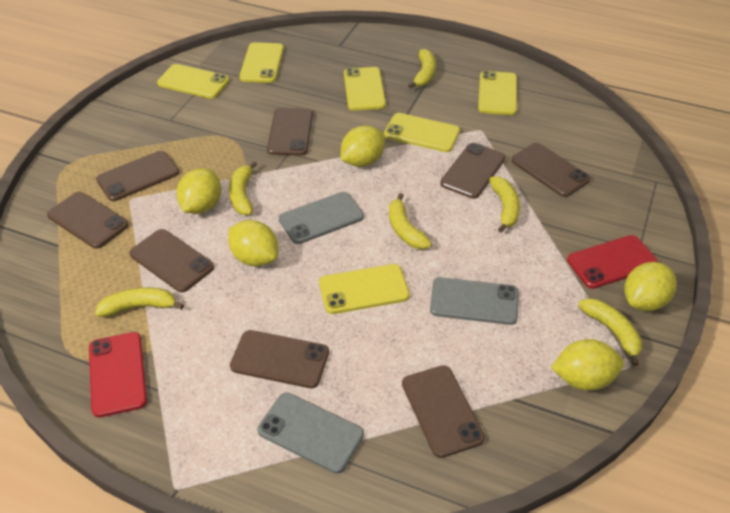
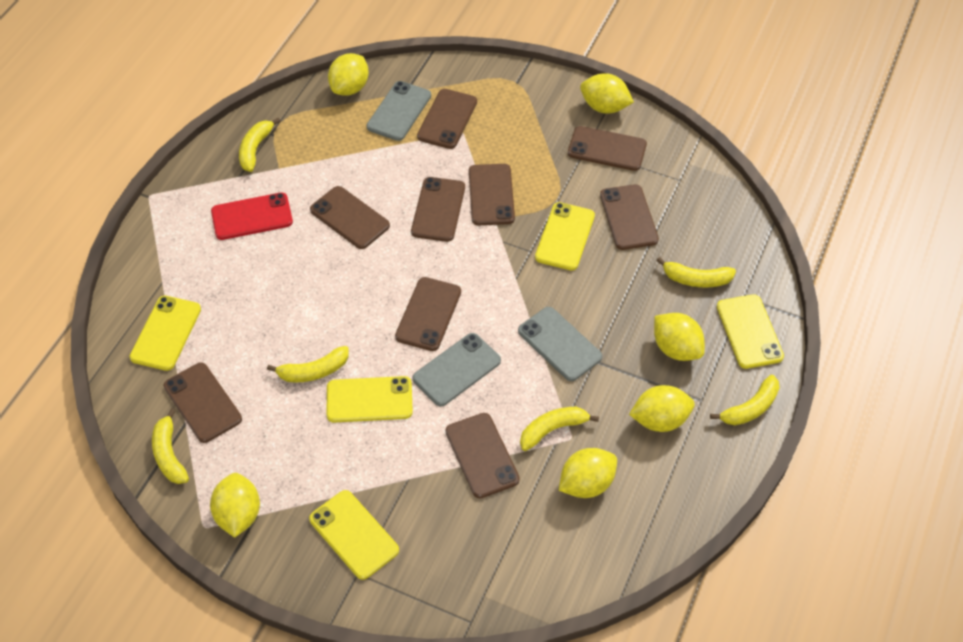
brown phone: 8 -> 9
red phone: 2 -> 1
yellow lemon: 5 -> 6
yellow phone: 6 -> 5

